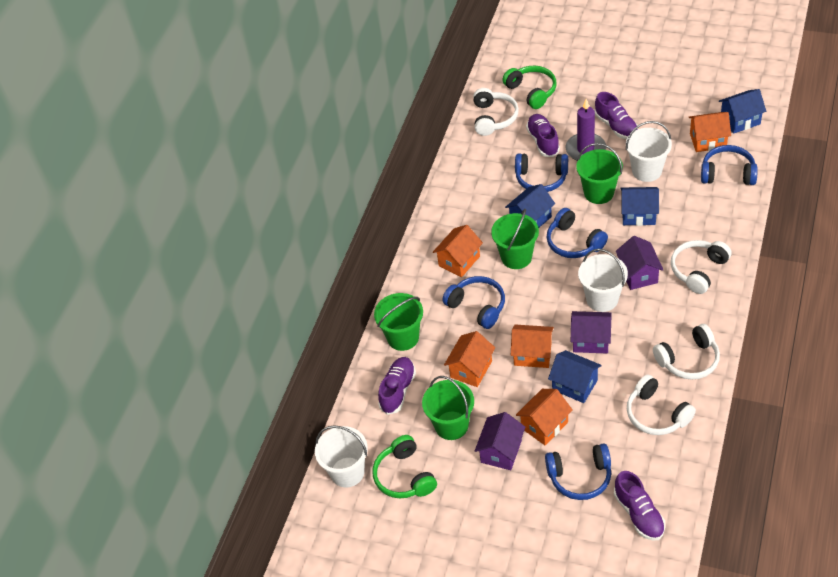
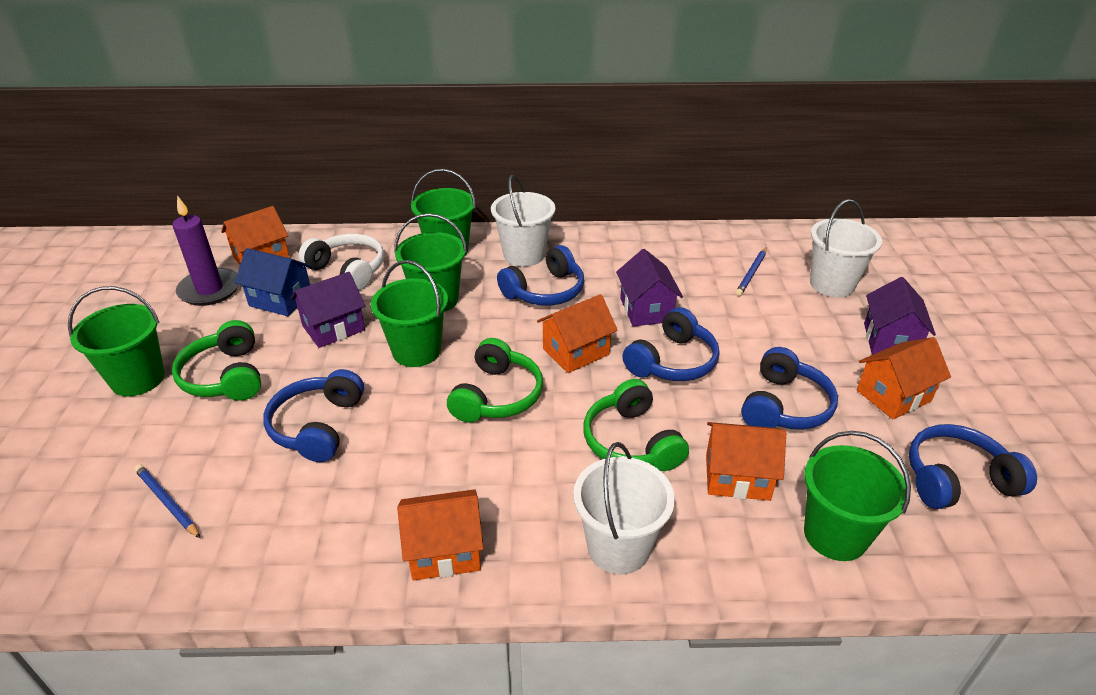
blue house: 4 -> 1
blue pencil: 0 -> 2
green bucket: 4 -> 5
green headphones: 2 -> 3
purple shoe: 4 -> 0
white headphones: 4 -> 1

